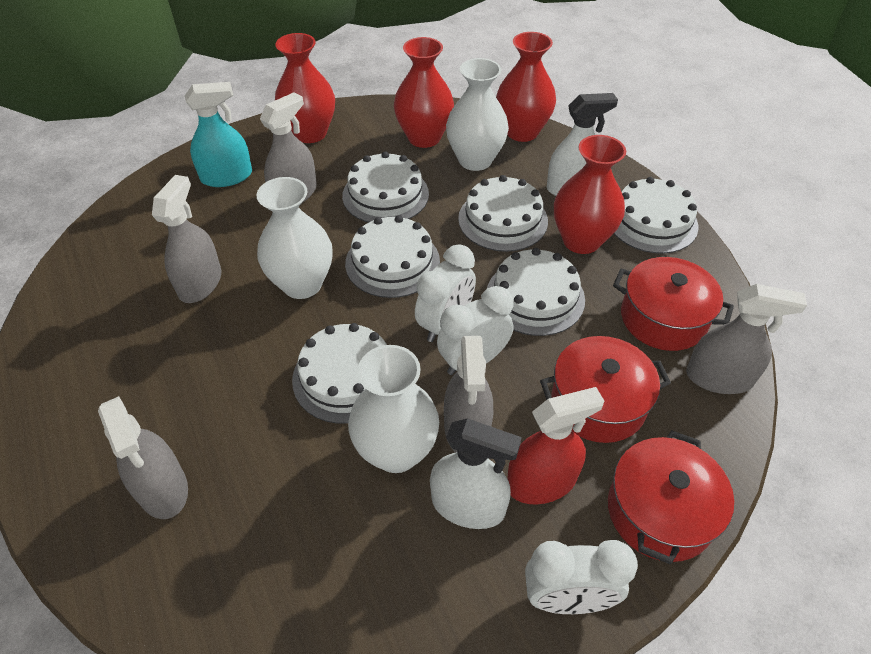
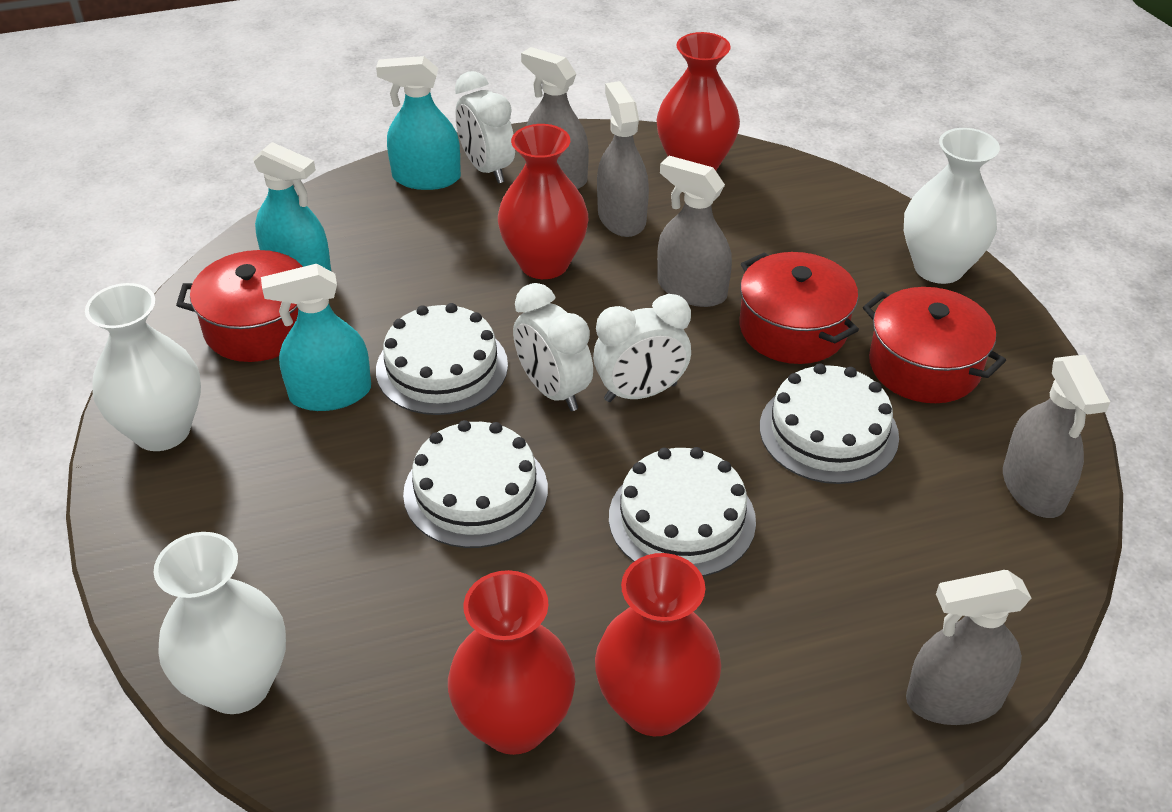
red spray bottle: 1 -> 0
turquoise spray bottle: 1 -> 3
white cake: 6 -> 4
white spray bottle: 2 -> 0

